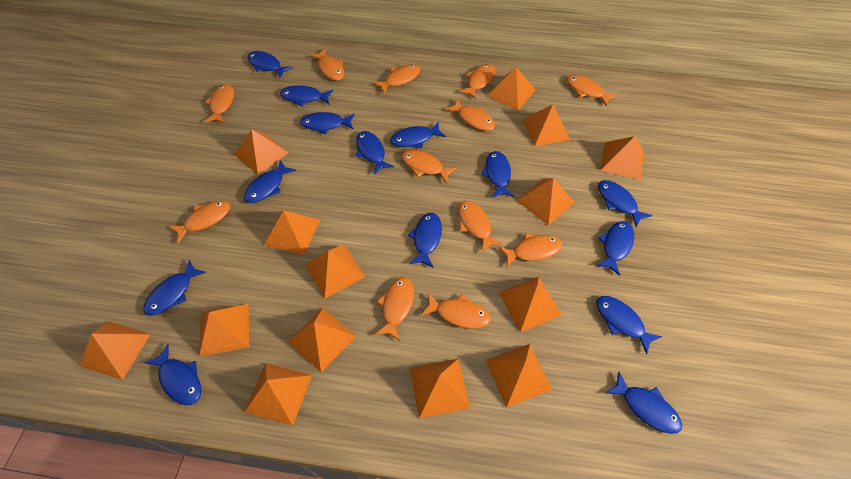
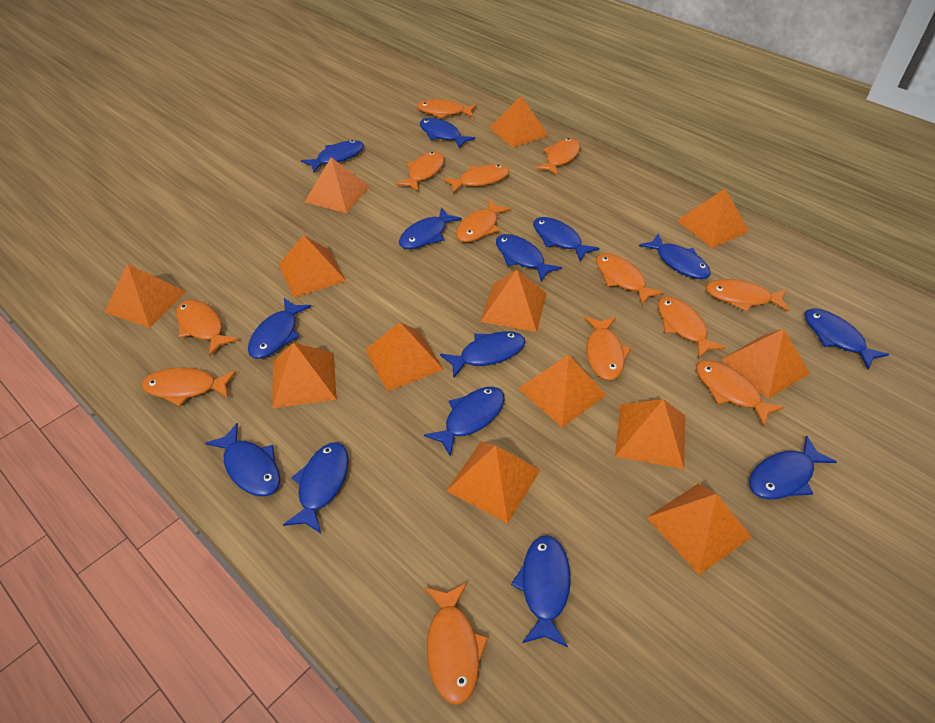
orange fish: 12 -> 13
orange pyramid: 14 -> 13

